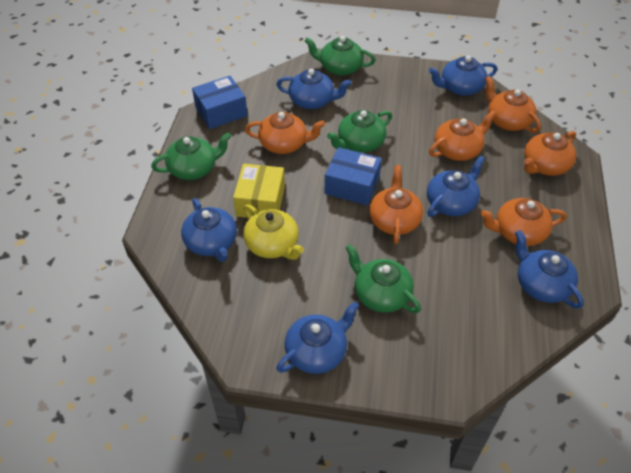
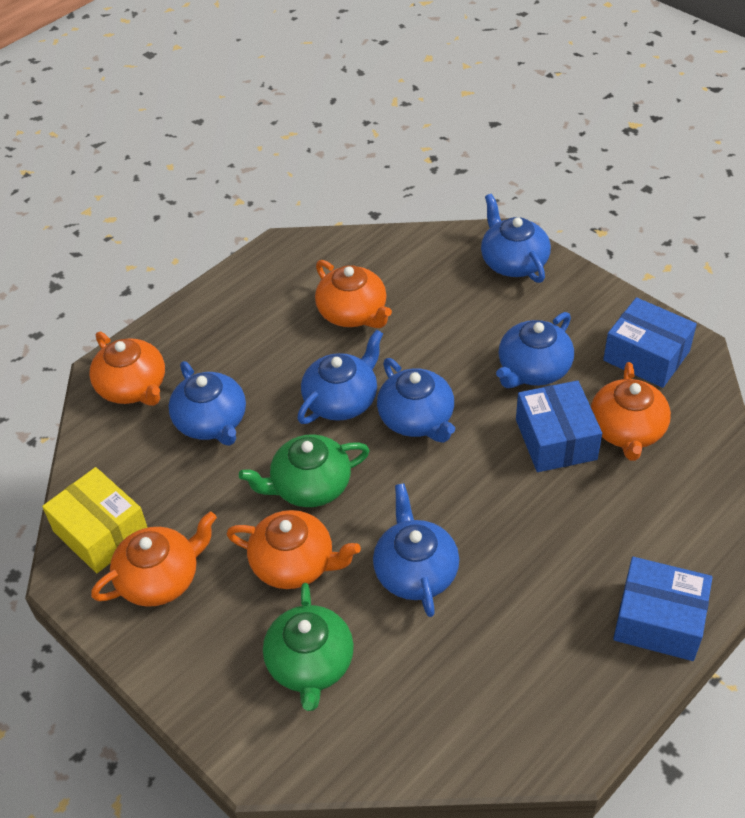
blue box: 2 -> 3
green teapot: 4 -> 2
orange teapot: 6 -> 5
yellow teapot: 1 -> 0

